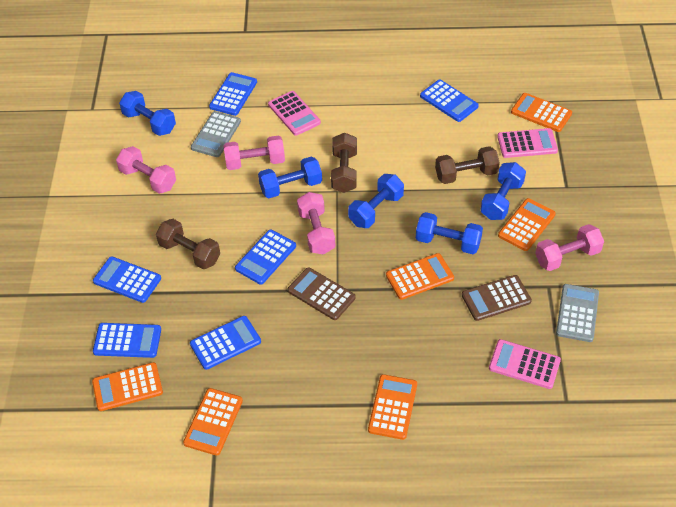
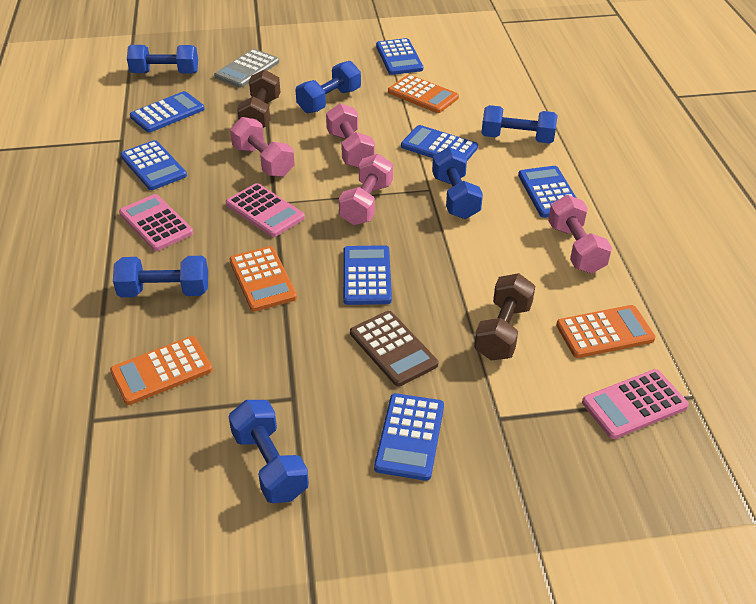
blue calculator: 6 -> 7
blue dumbbell: 5 -> 6
brown calculator: 2 -> 1
brown dumbbell: 3 -> 2
grey calculator: 2 -> 1
orange calculator: 6 -> 4

